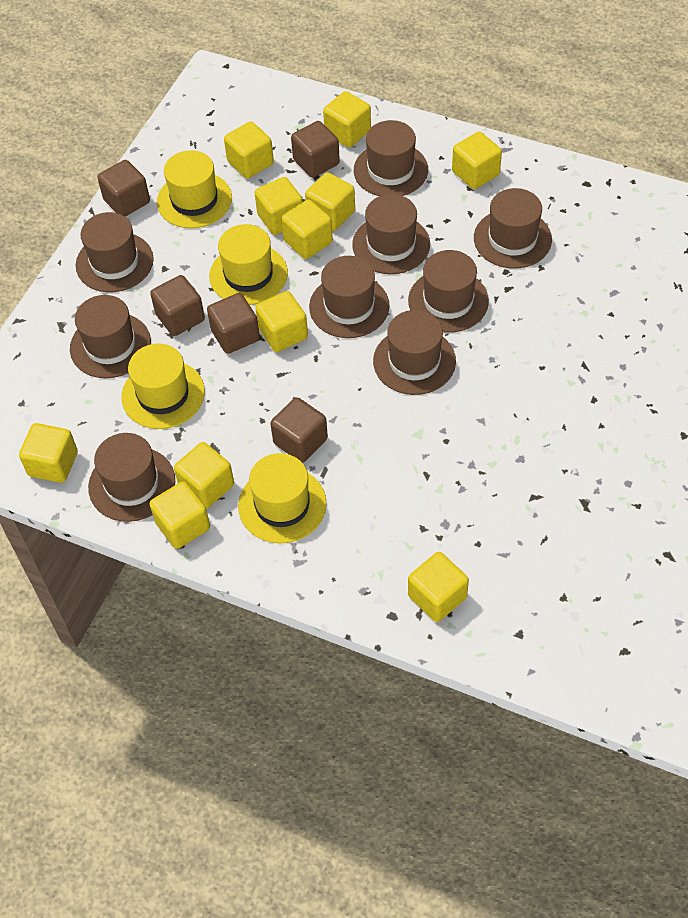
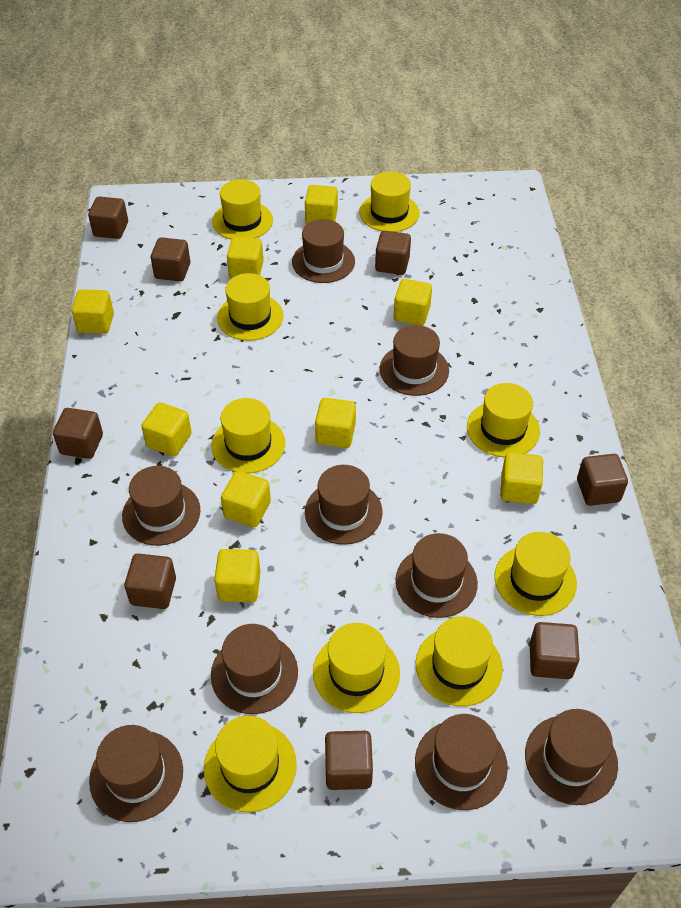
brown cube: 5 -> 8
yellow cube: 11 -> 9
yellow hat: 4 -> 9

